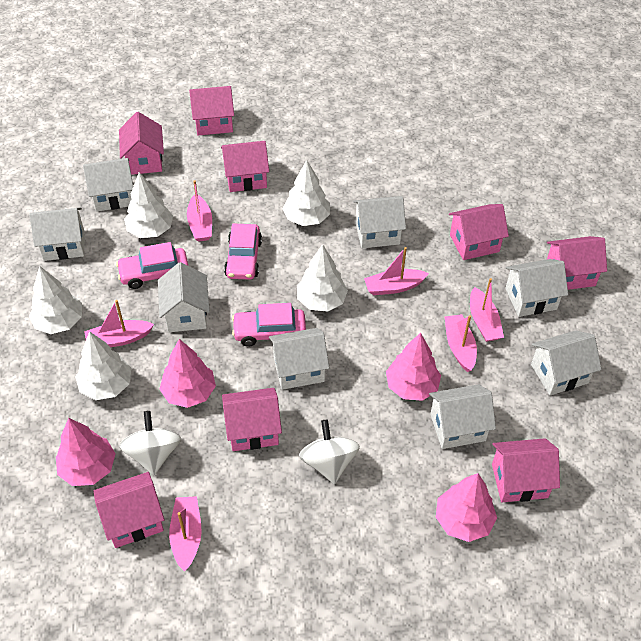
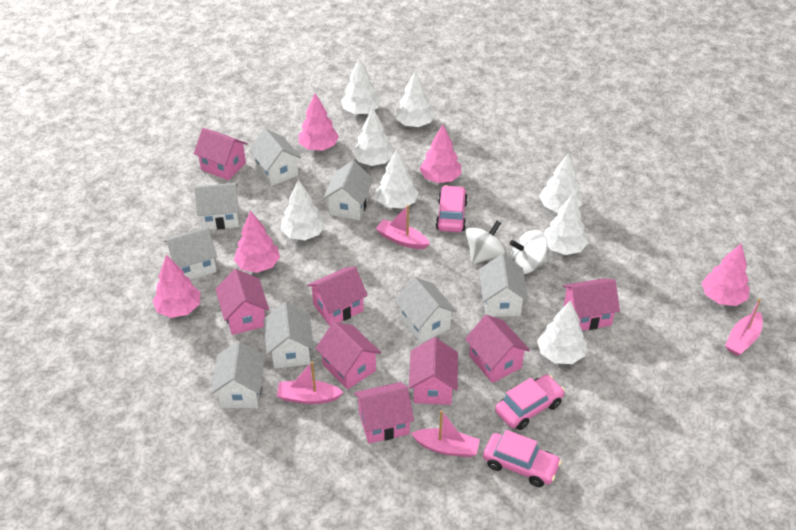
pink boat: 6 -> 4
pink tree: 4 -> 5
white tree: 5 -> 8

